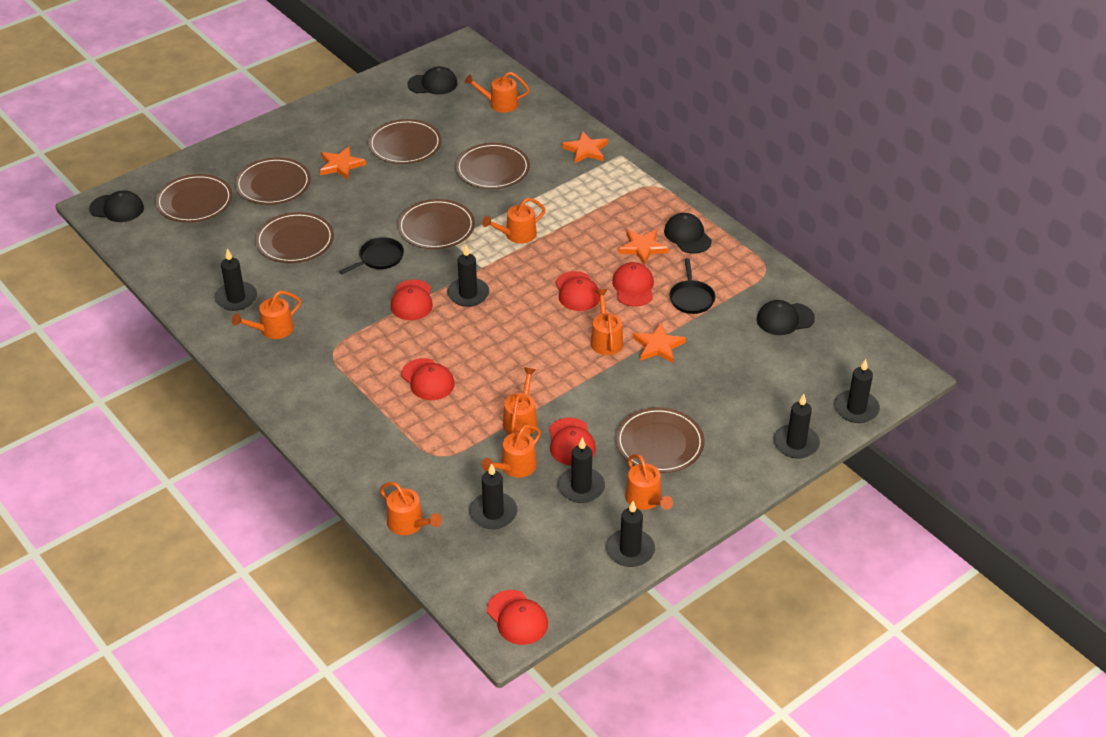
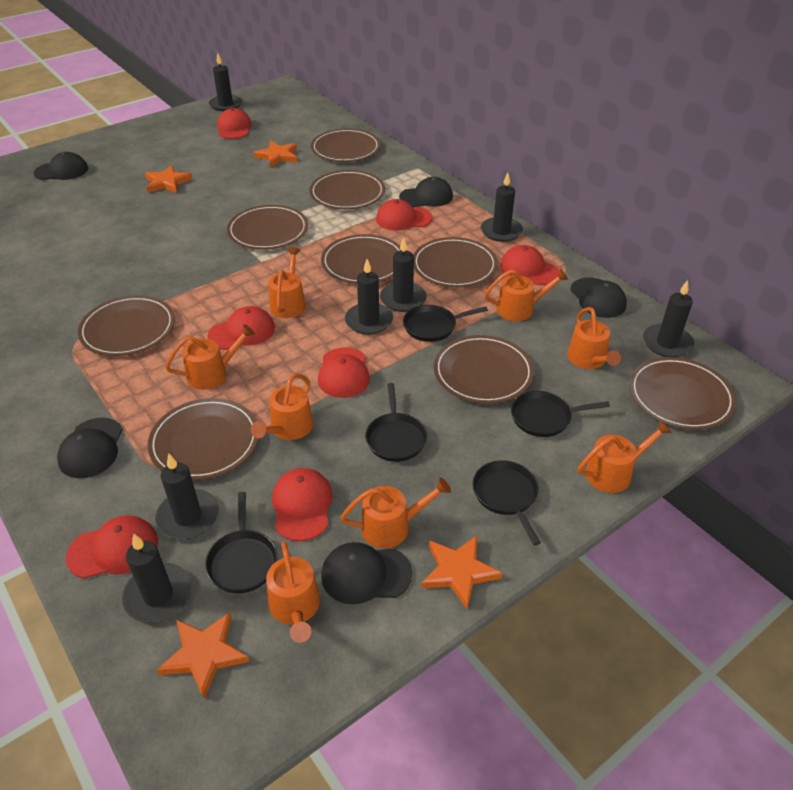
black cap: 4 -> 5
black pan: 2 -> 5
brown plate: 7 -> 9
red cap: 6 -> 7

